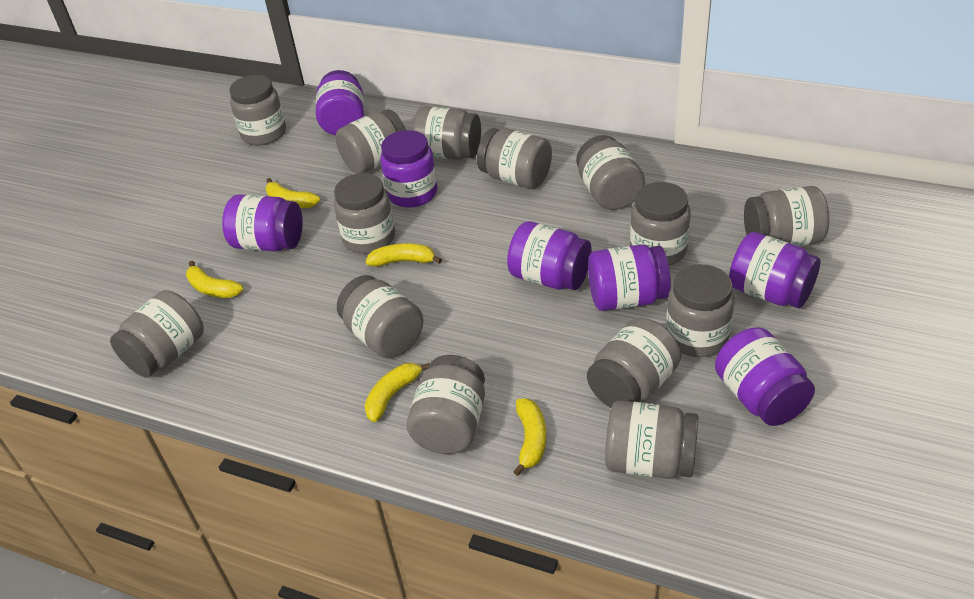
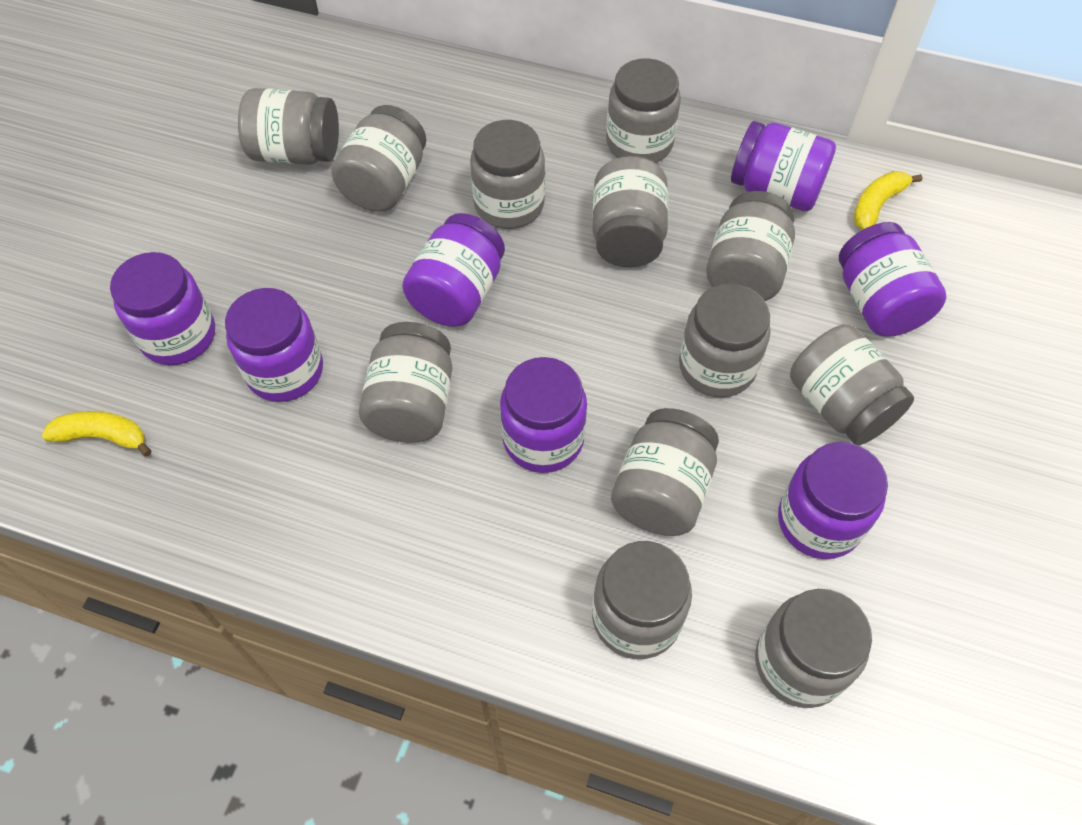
grey jar: 14 -> 12
yellow banana: 5 -> 2

